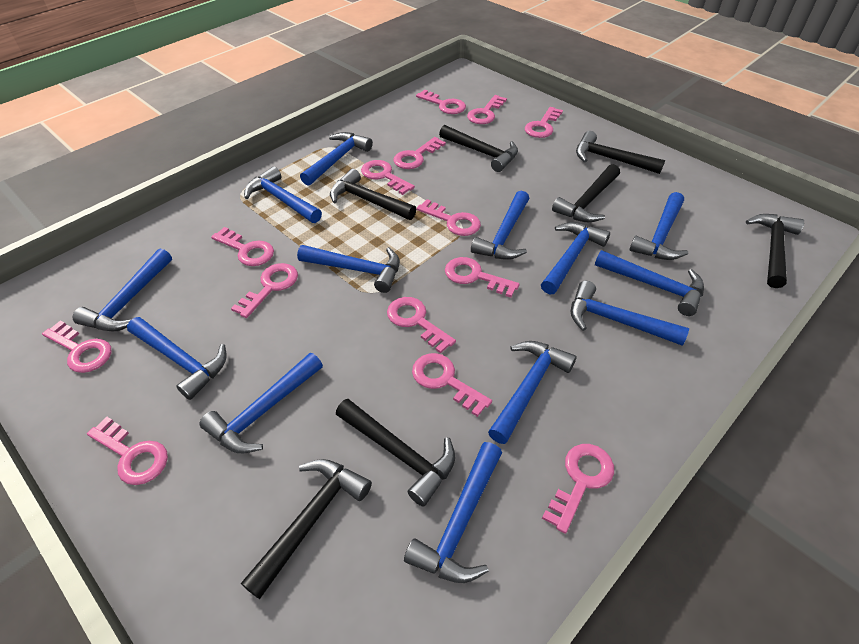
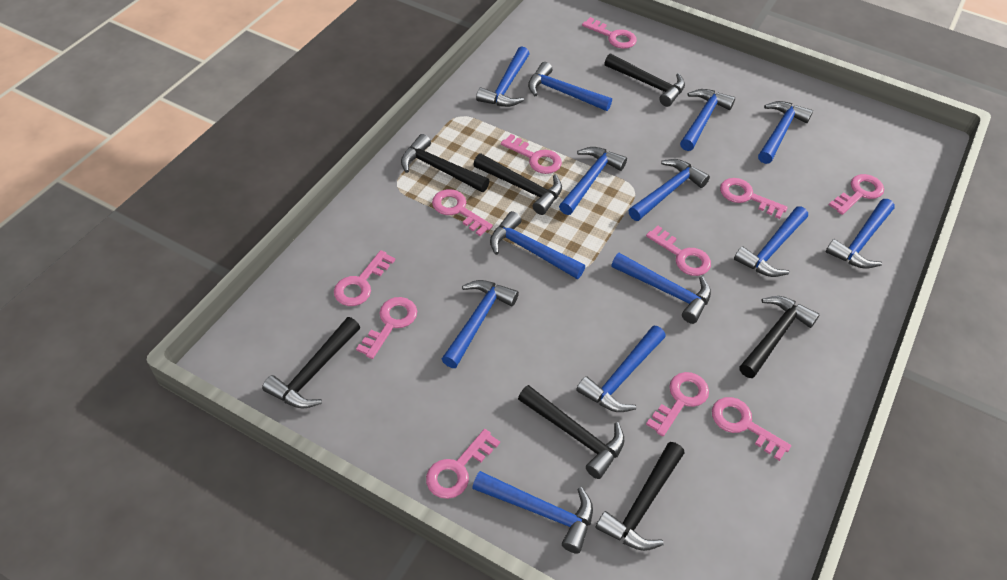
pink key: 14 -> 11

